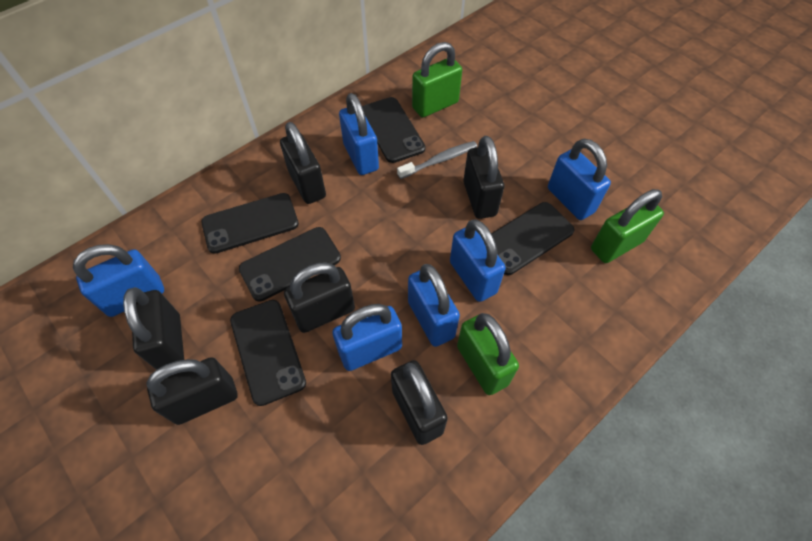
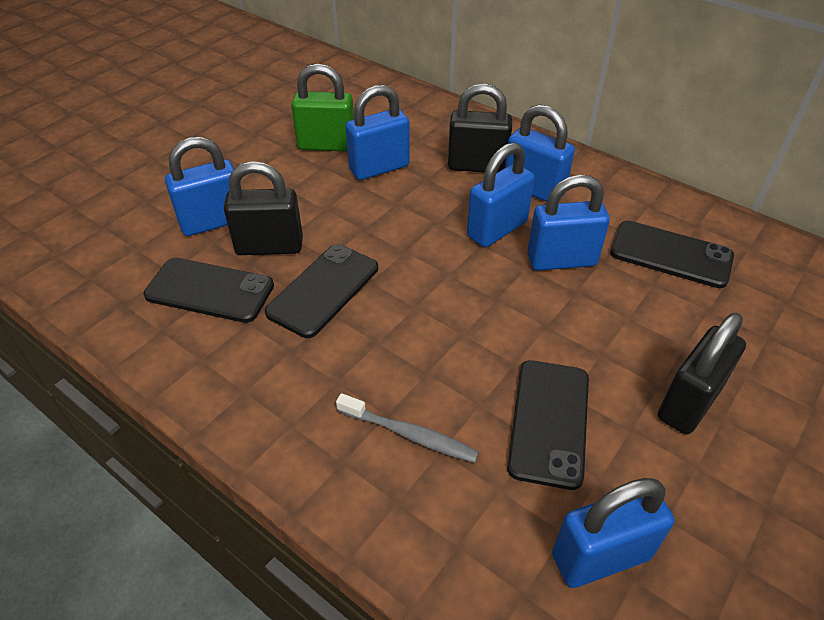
black padlock: 6 -> 3
black phone: 5 -> 4
green padlock: 3 -> 1

